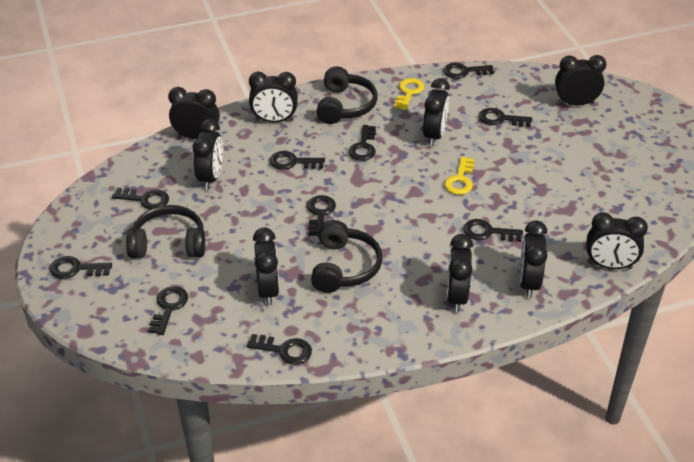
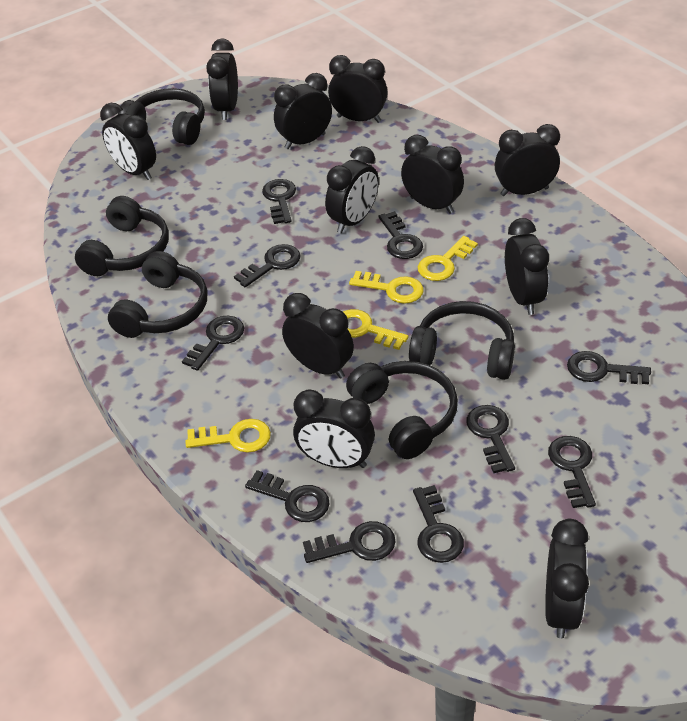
black clock: 9 -> 11
black headphones: 3 -> 5
yellow key: 2 -> 4

